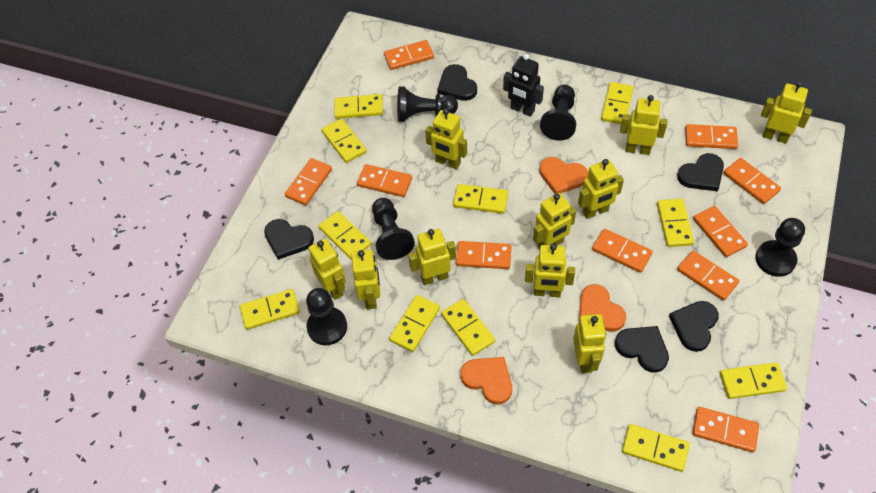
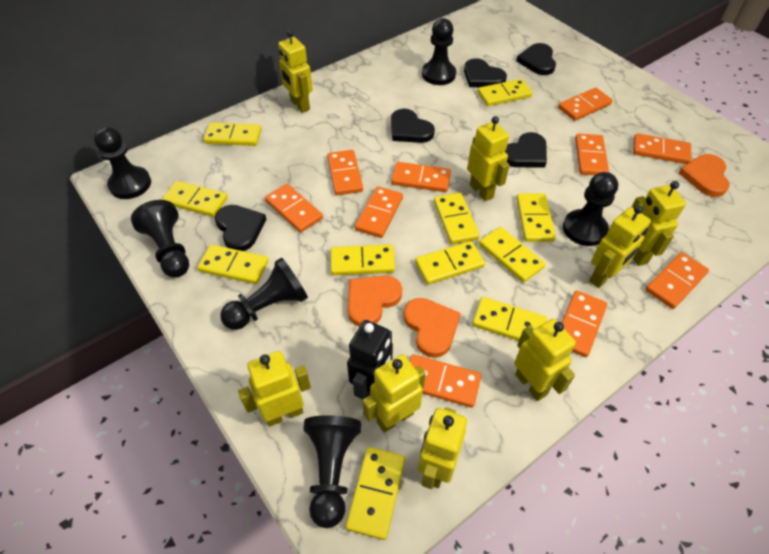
black pawn: 5 -> 6
yellow robot: 10 -> 8

